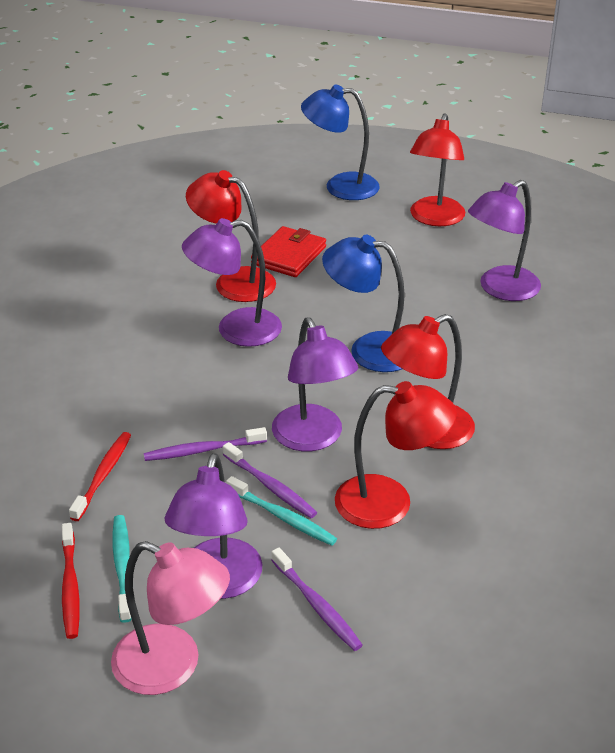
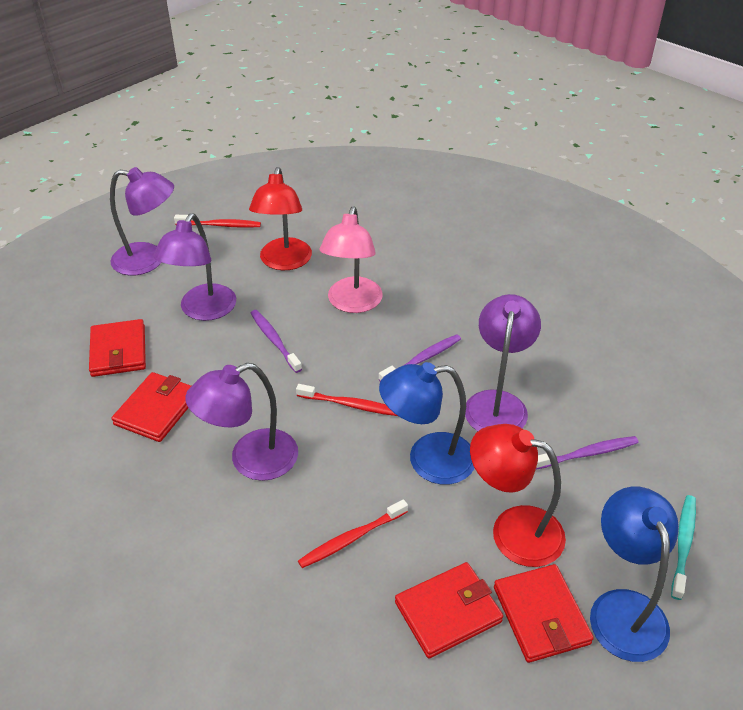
red lamp: 4 -> 2
red toothbrush: 2 -> 3
red wallet: 1 -> 4
turquoise toothbrush: 2 -> 1

